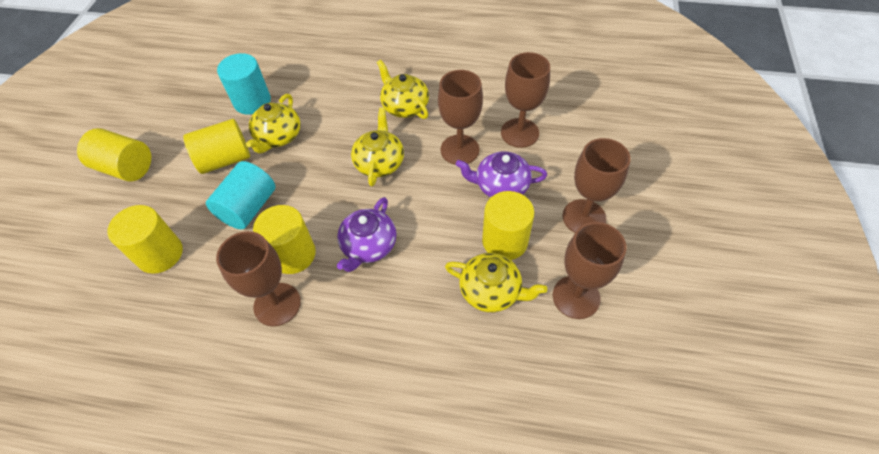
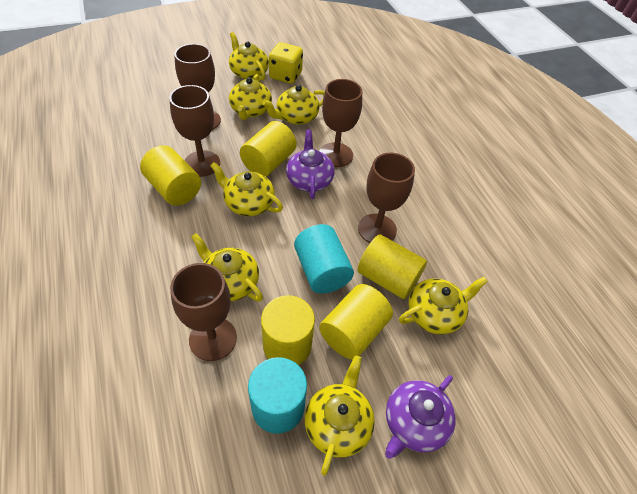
yellow dice: 0 -> 1
yellow teapot: 4 -> 7

